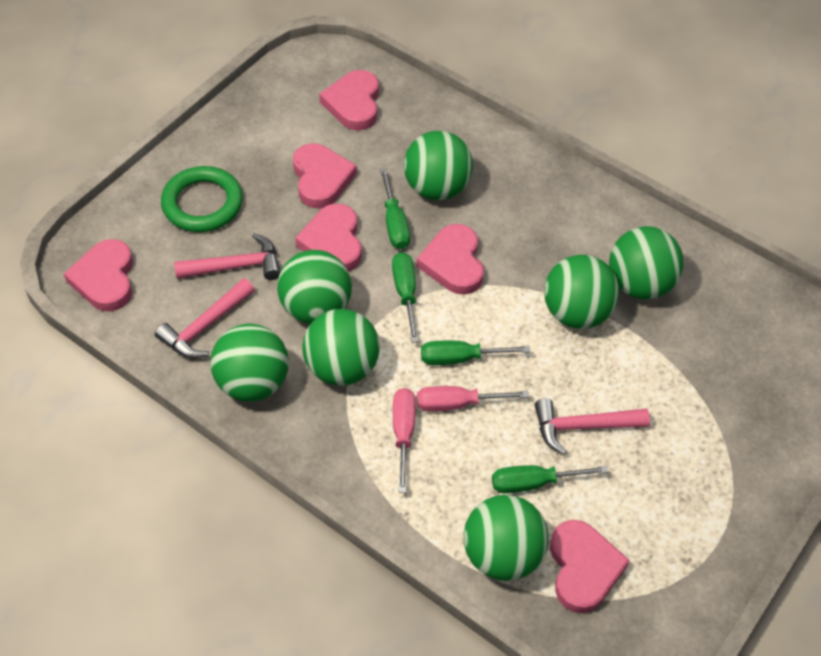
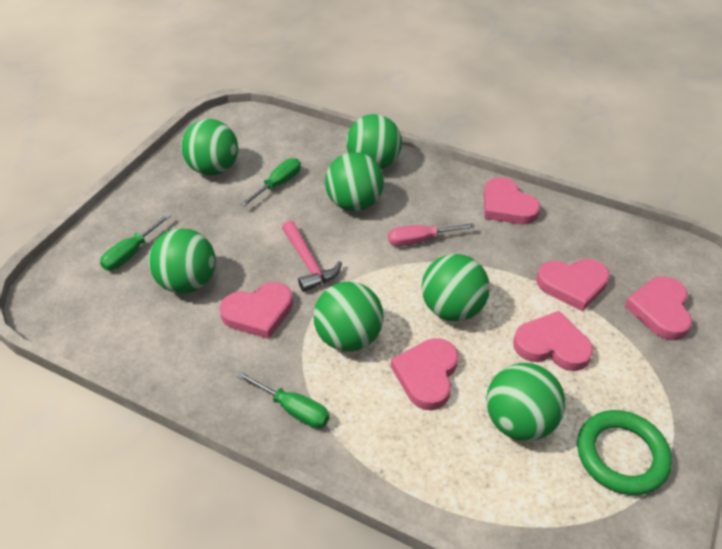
green screwdriver: 4 -> 3
pink hammer: 3 -> 1
pink screwdriver: 2 -> 1

